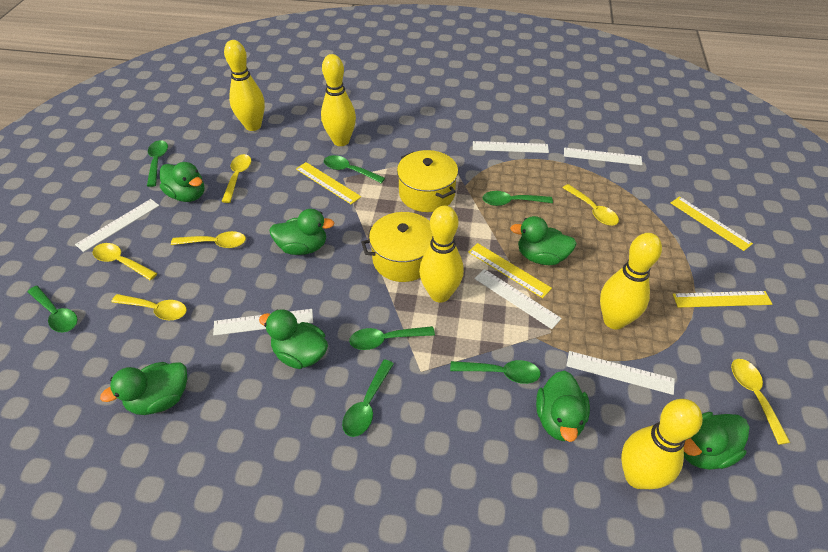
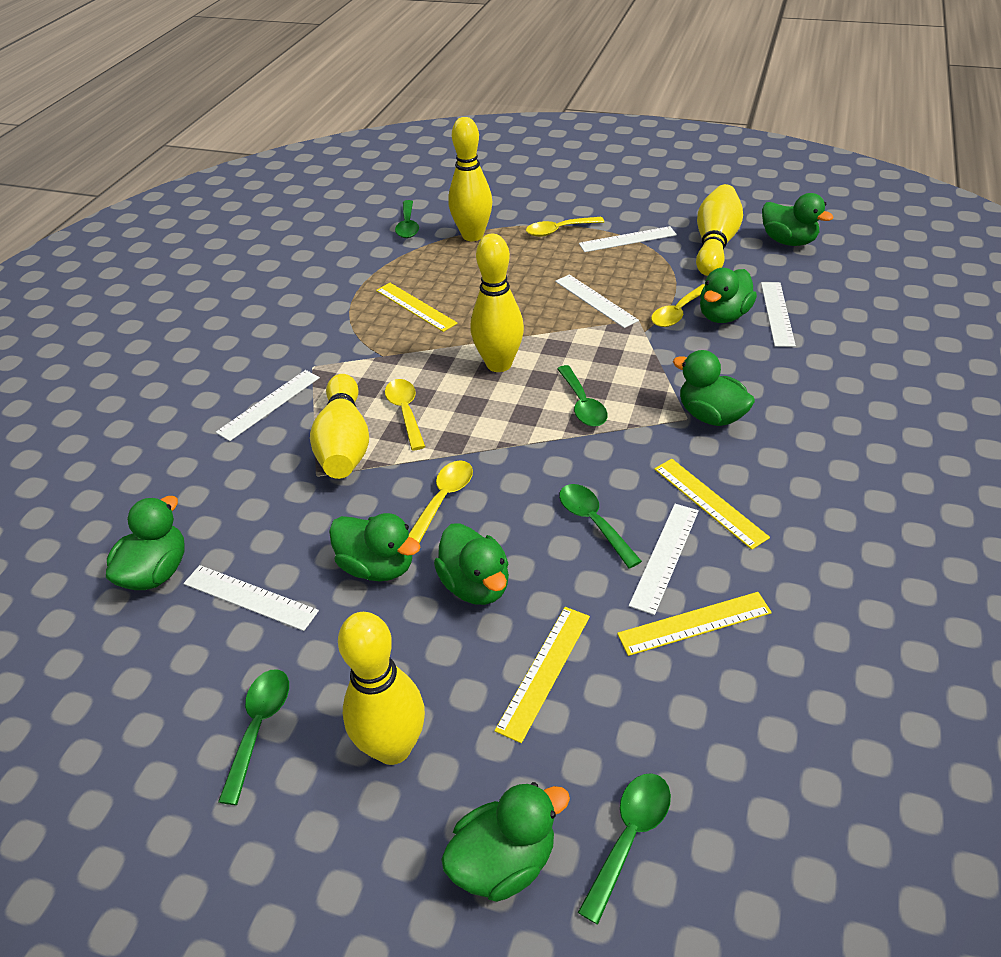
green spoon: 7 -> 5
yellow pot: 2 -> 0
yellow spoon: 6 -> 4

